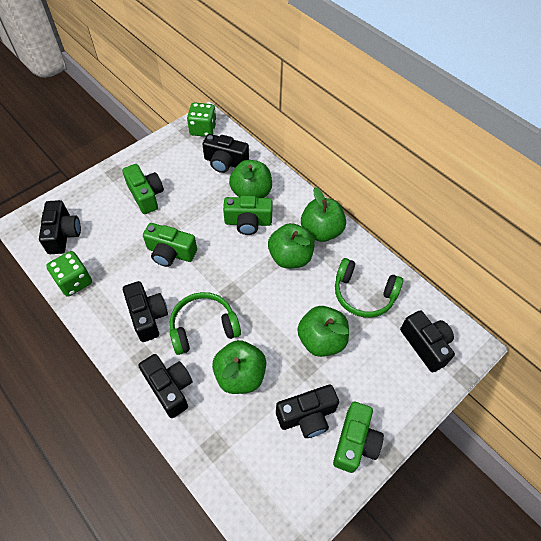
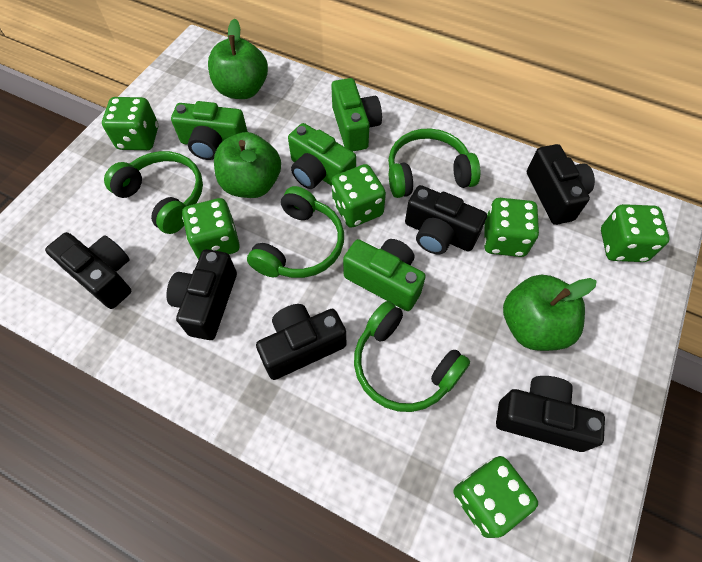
green apple: 5 -> 3
green dice: 2 -> 6
green headphones: 2 -> 4

